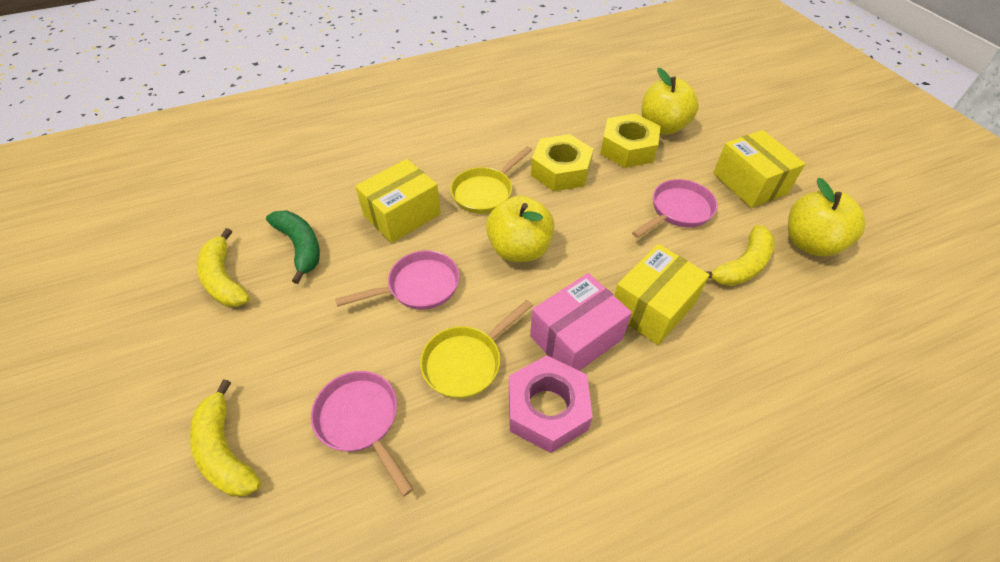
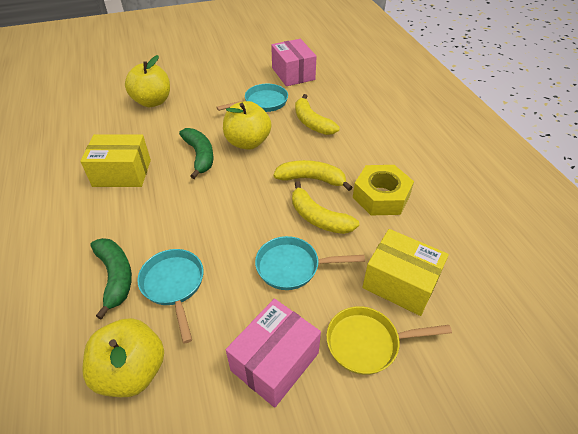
green banana: 1 -> 2
pink box: 1 -> 2
pink nut: 1 -> 0
pink pan: 3 -> 0
turquoise pan: 0 -> 3
yellow box: 3 -> 2
yellow nut: 2 -> 1
yellow pan: 2 -> 1

